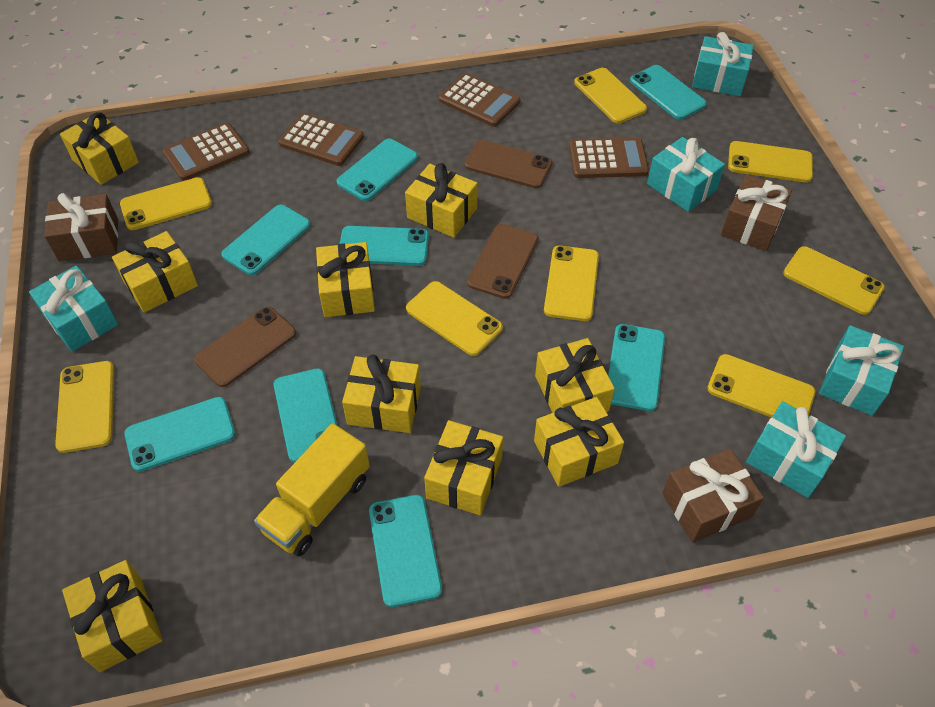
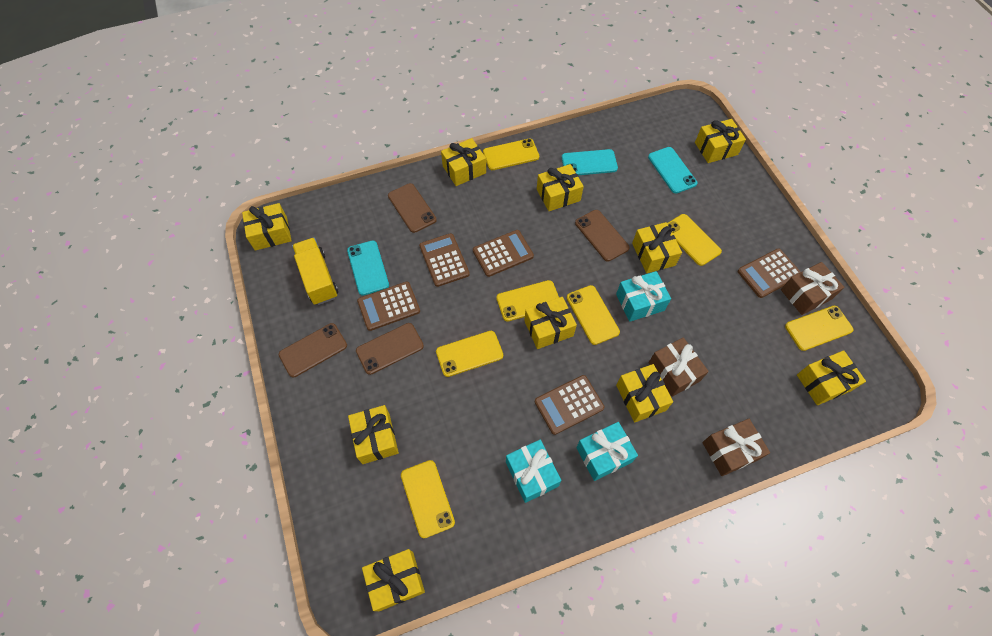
brown calculator: 4 -> 5
brown phone: 3 -> 4
turquoise gift: 5 -> 3
turquoise phone: 8 -> 3
yellow gift: 9 -> 10
yellow phone: 8 -> 7

